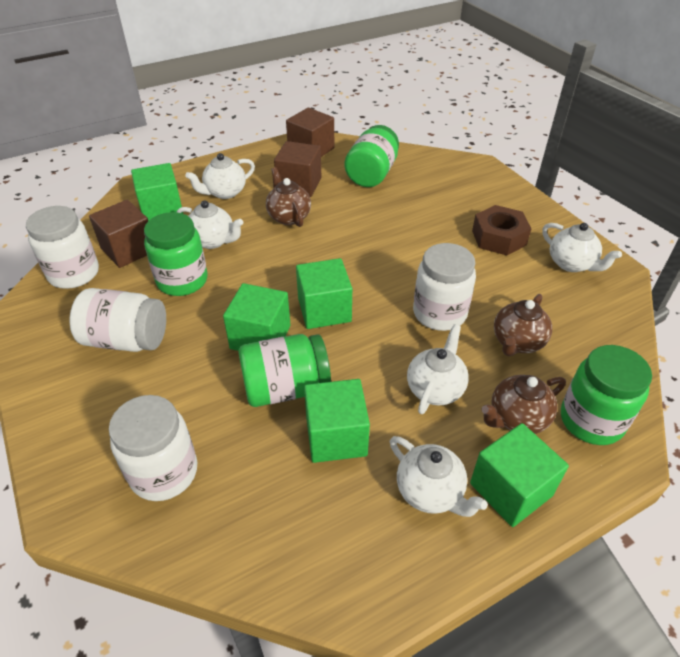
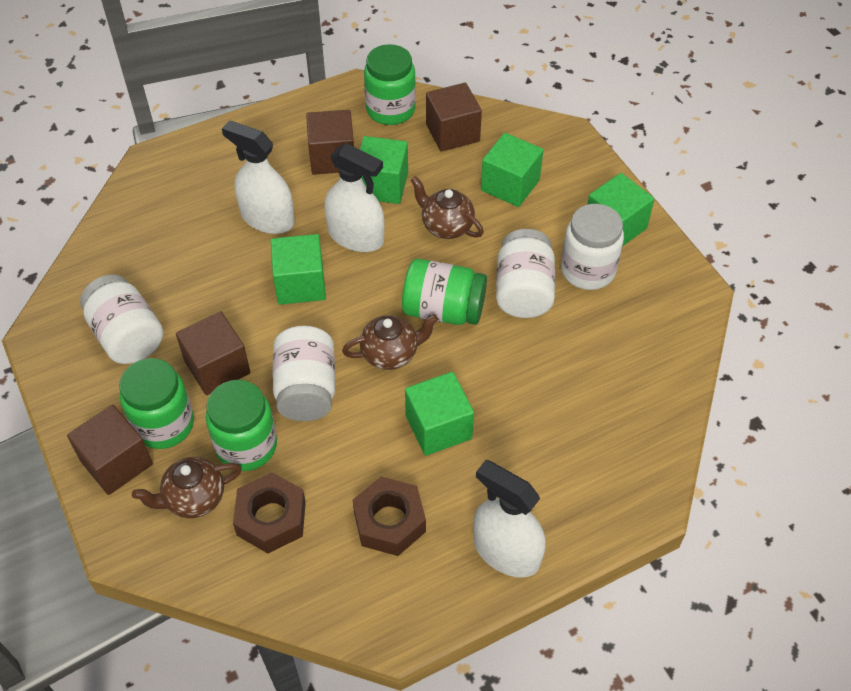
brown cube: 3 -> 4
brown nut: 1 -> 2
white spray bottle: 0 -> 3
white teapot: 5 -> 0

